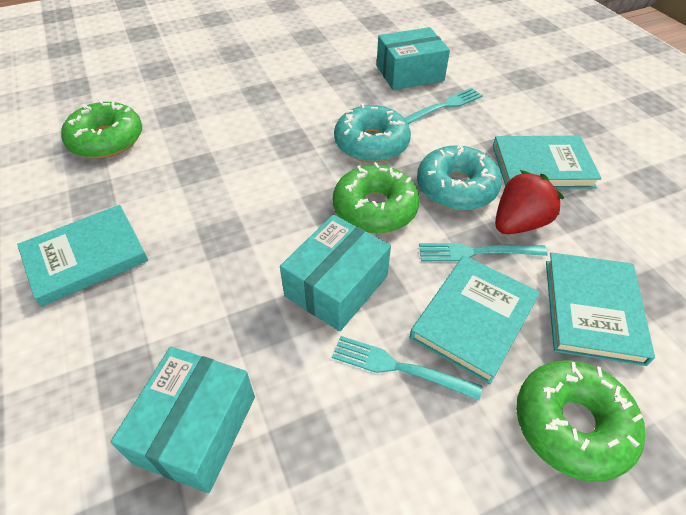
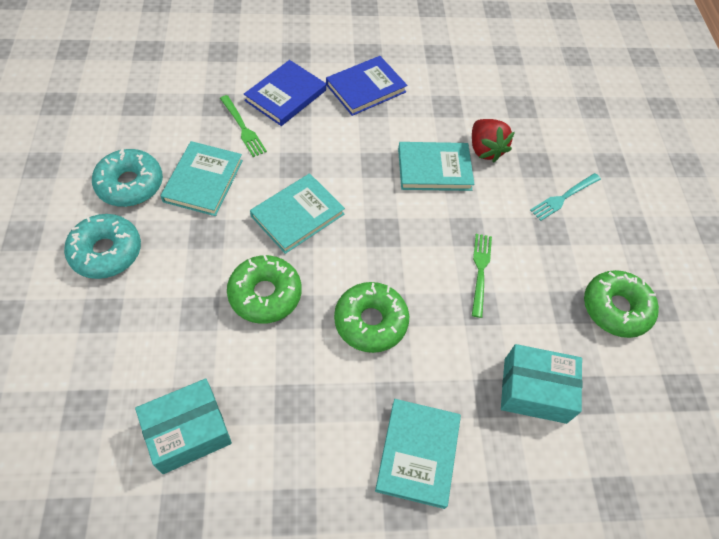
blue book: 0 -> 2
green fork: 0 -> 2
turquoise box: 3 -> 2
turquoise fork: 3 -> 1

